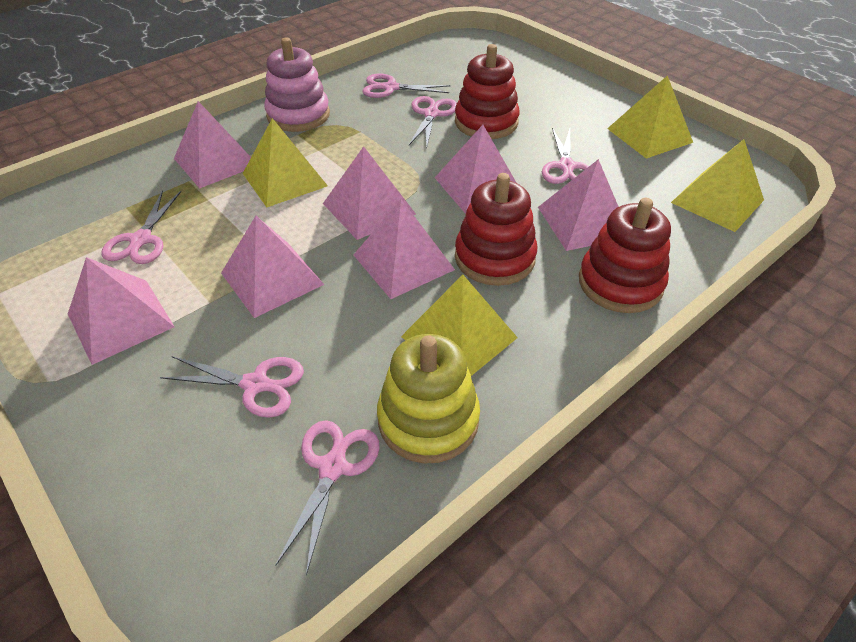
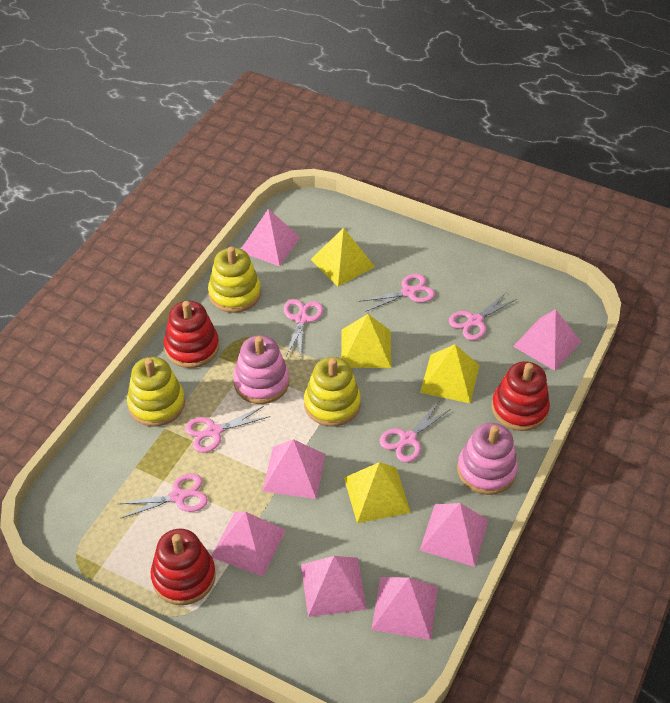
pink stacking toy: 1 -> 2
yellow stacking toy: 1 -> 3

